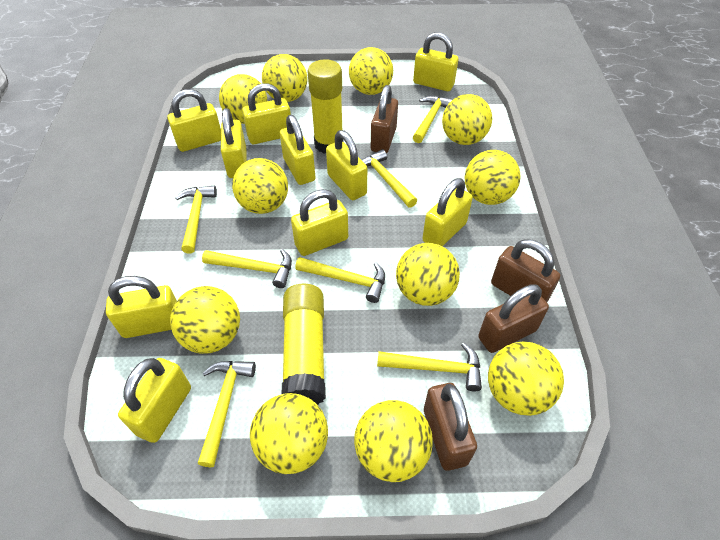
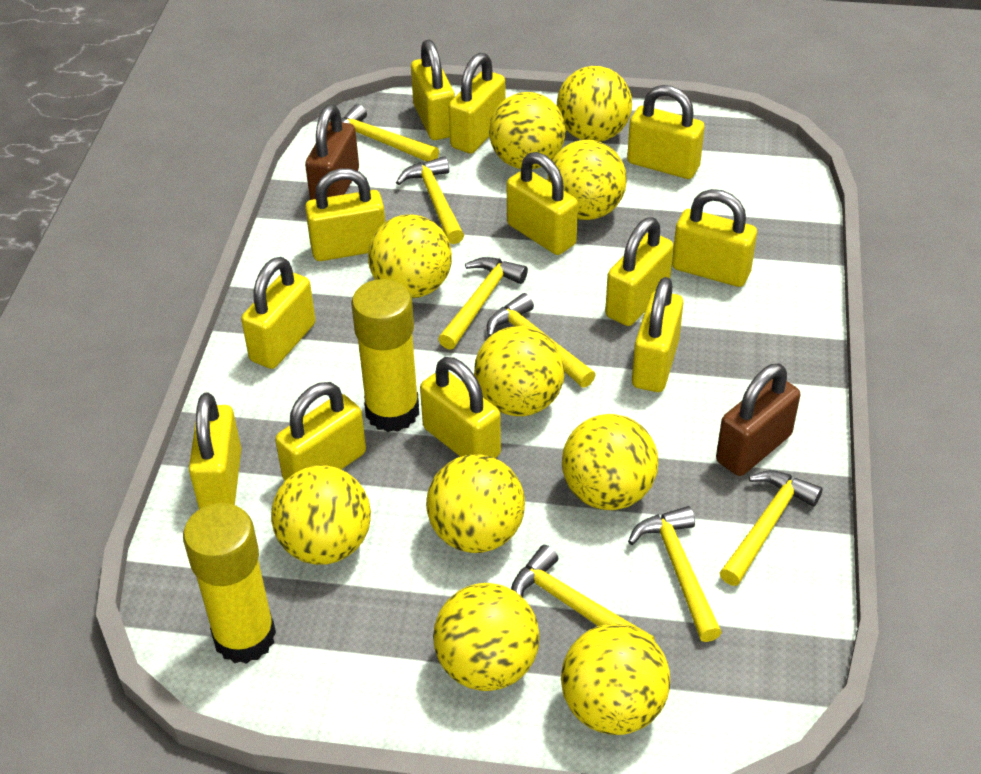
brown padlock: 4 -> 2
yellow ball: 11 -> 10
yellow padlock: 10 -> 12

